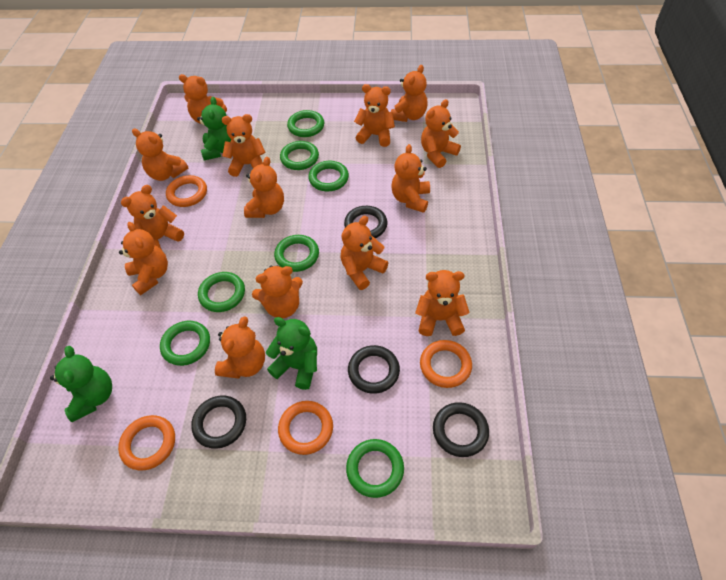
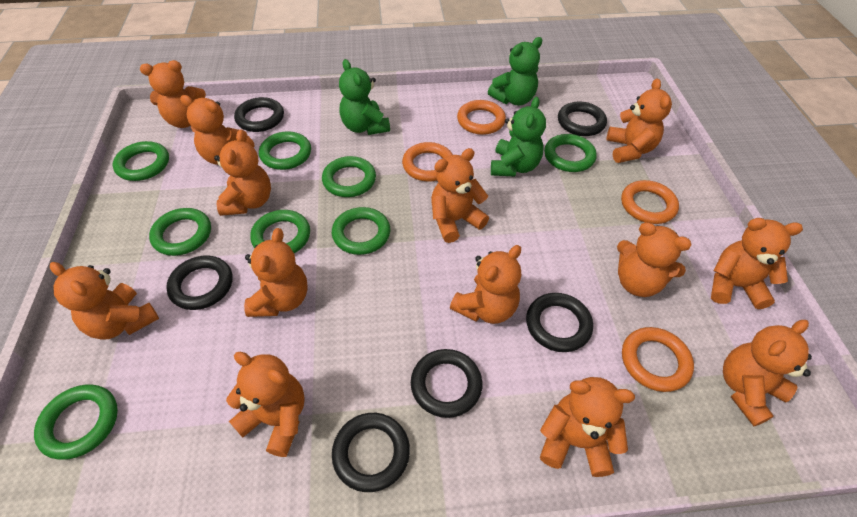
black ring: 4 -> 6
green ring: 7 -> 8
orange teddy bear: 14 -> 13

